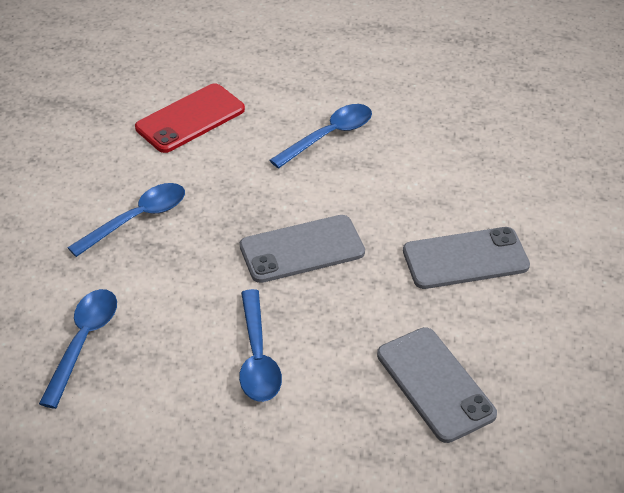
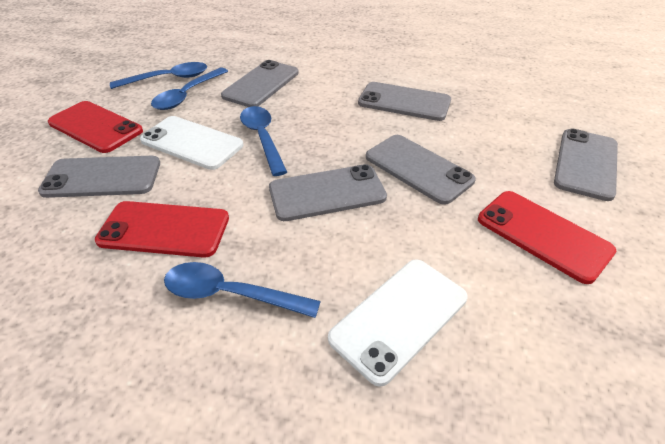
grey phone: 3 -> 6
red phone: 1 -> 3
white phone: 0 -> 2

